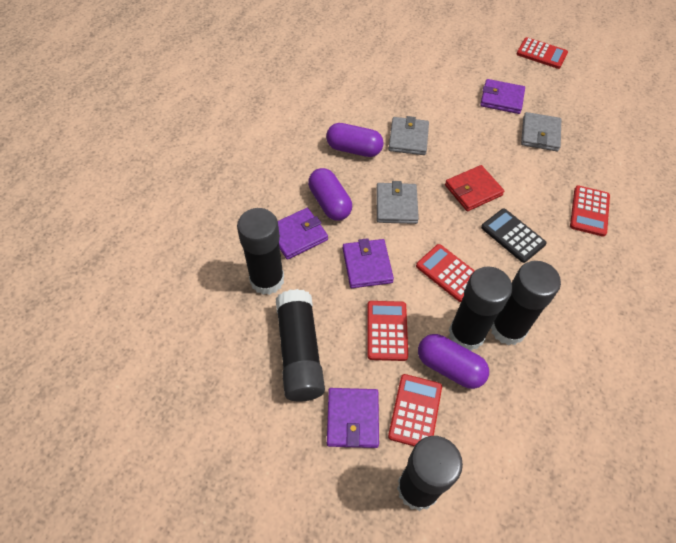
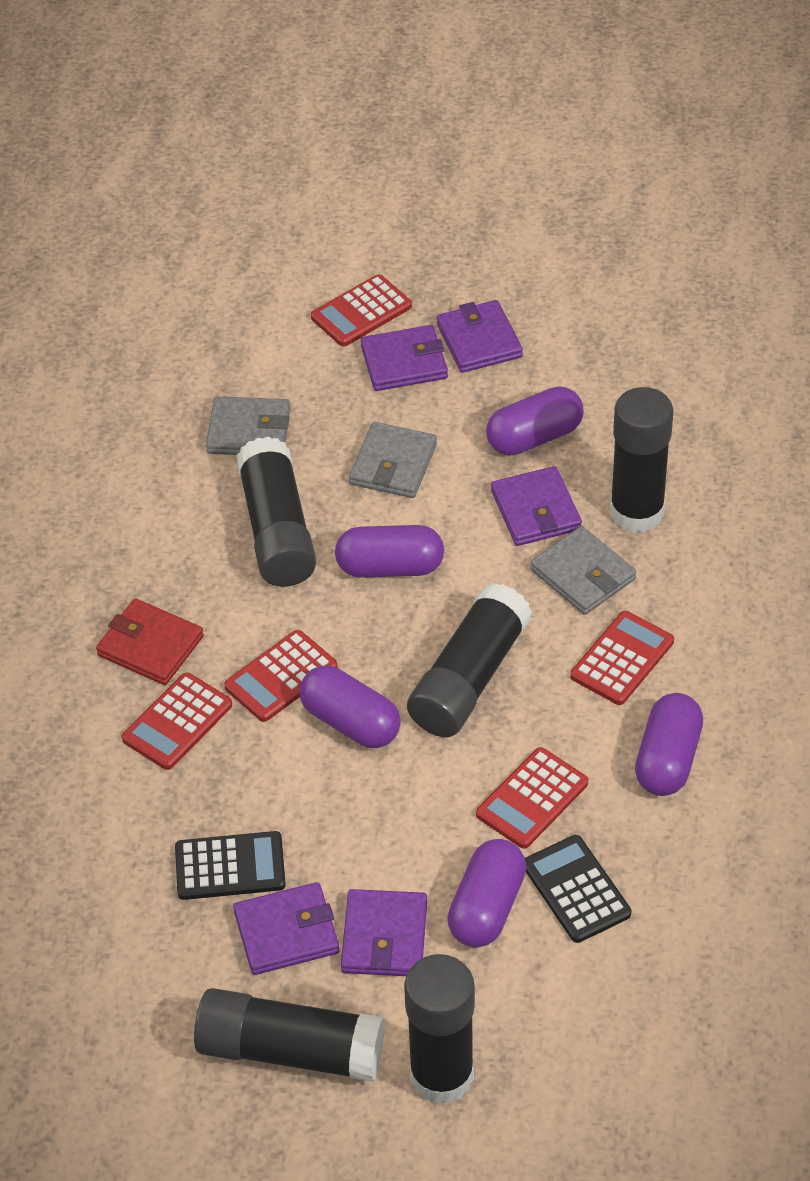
black calculator: 1 -> 2
purple capsule: 3 -> 5
purple wallet: 4 -> 5

